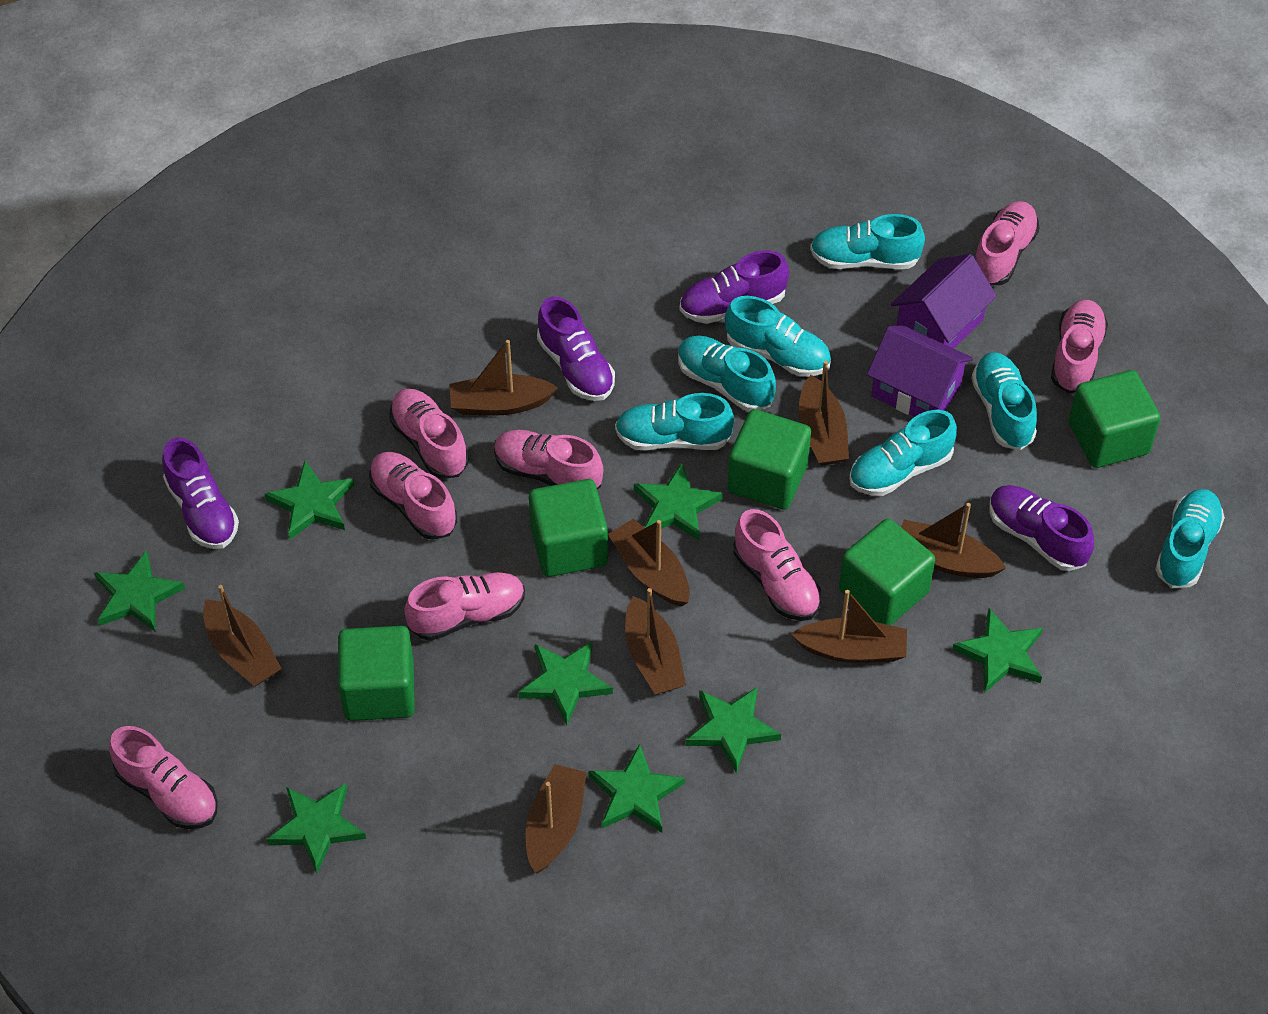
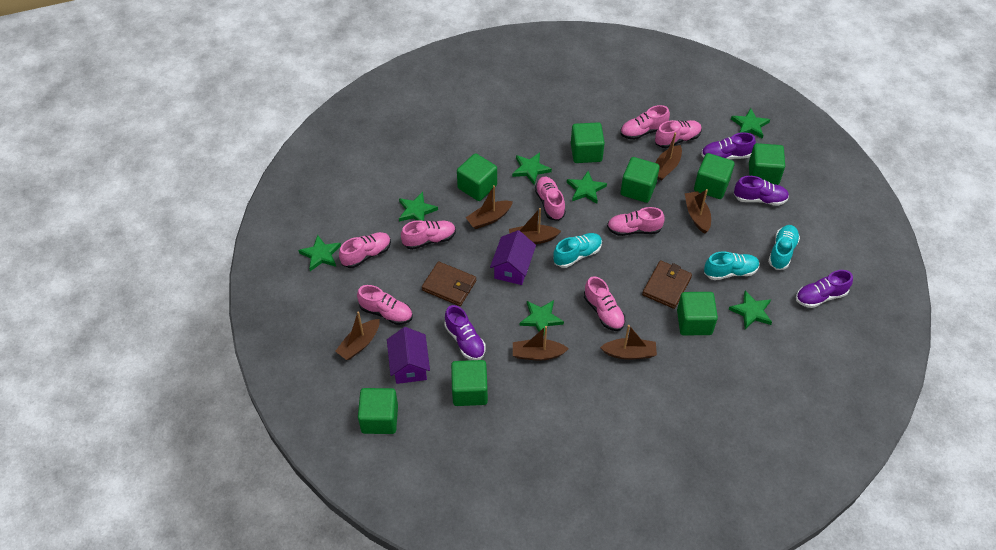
brown boat: 8 -> 7
brown wallet: 0 -> 2
green cube: 5 -> 8
green star: 8 -> 7
turquoise shoe: 7 -> 3

